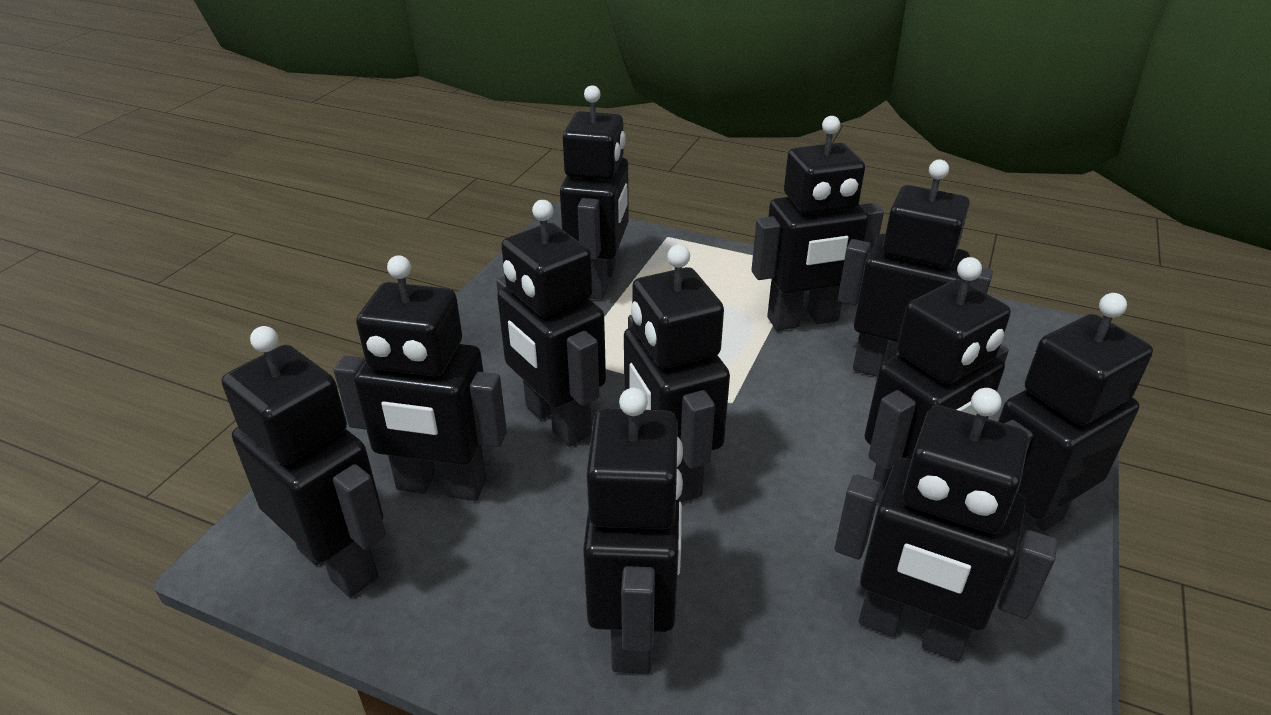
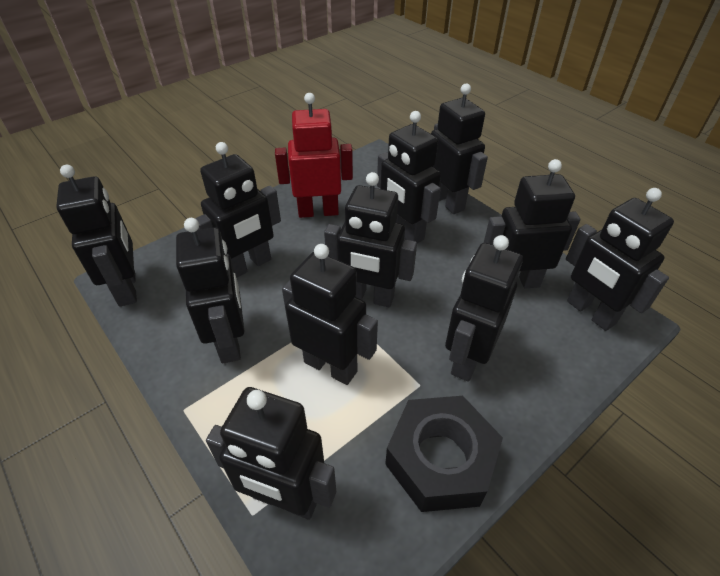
black nut: 0 -> 1
red robot: 0 -> 1

